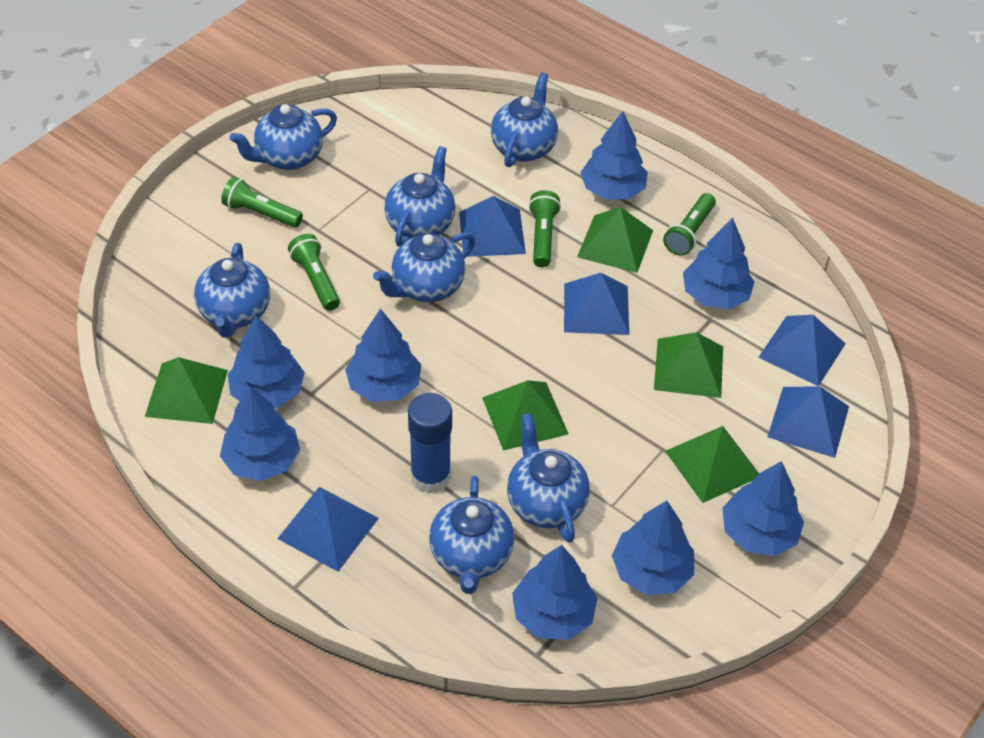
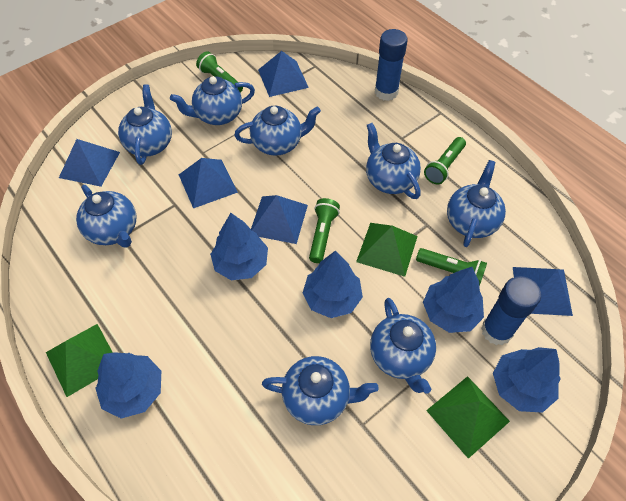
blue glue stick: 1 -> 2
blue teapot: 7 -> 8
blue tree: 8 -> 5
green pyramid: 5 -> 3

